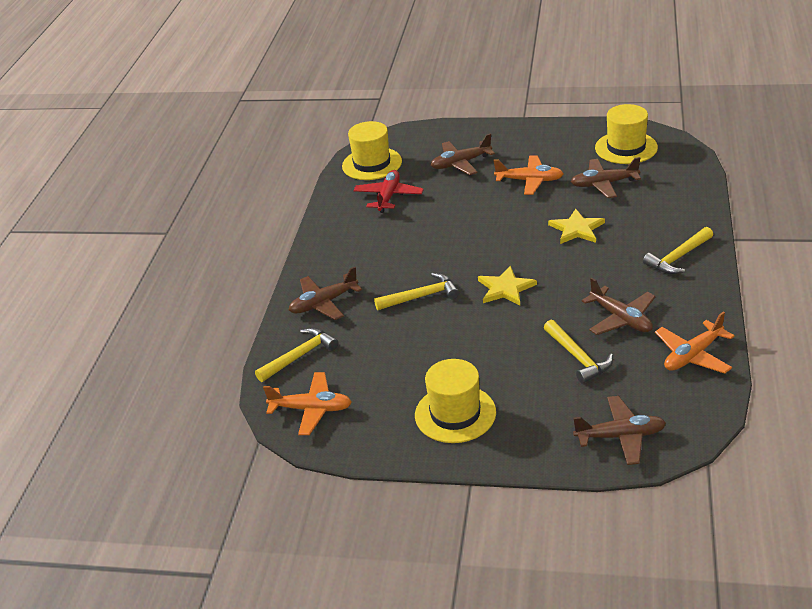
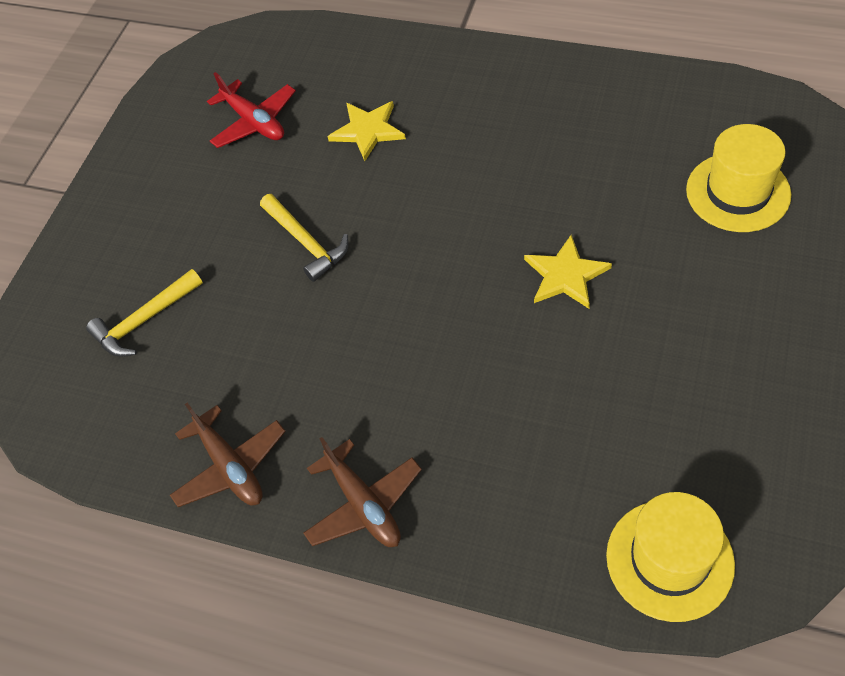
brown plane: 5 -> 2
orange plane: 3 -> 0
yellow hammer: 4 -> 2
yellow hat: 3 -> 2

